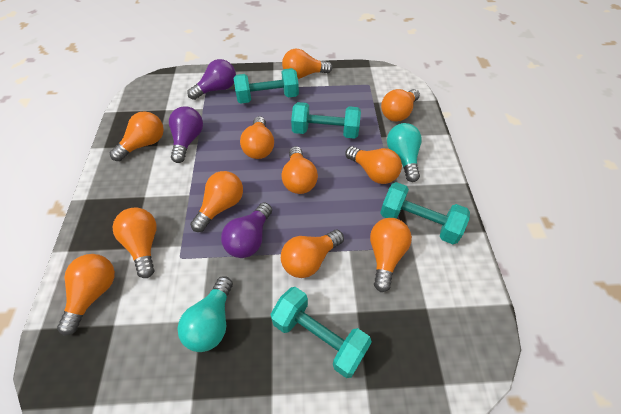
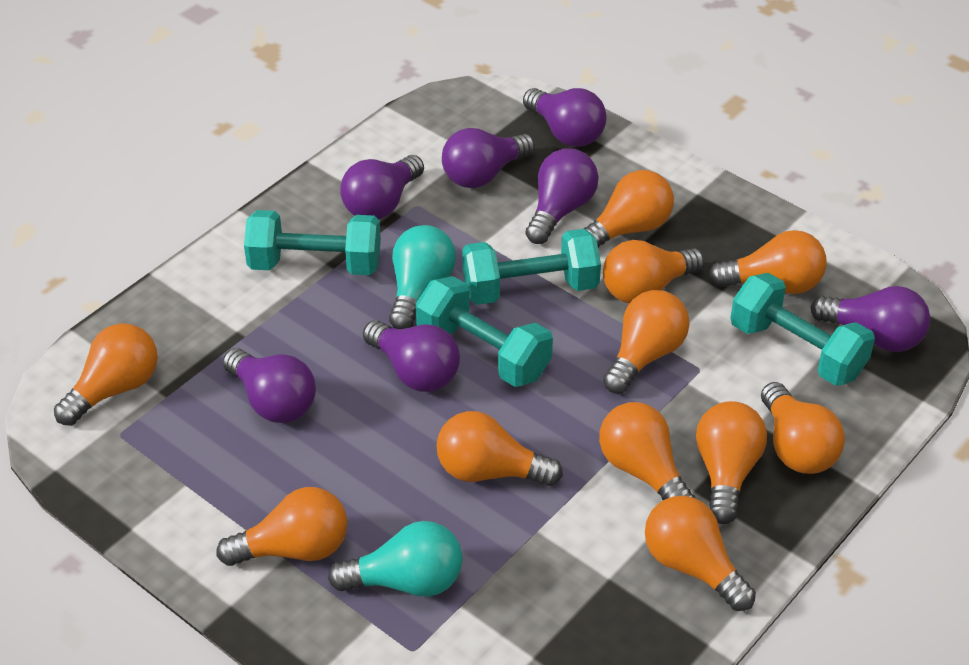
purple light bulb: 3 -> 7

